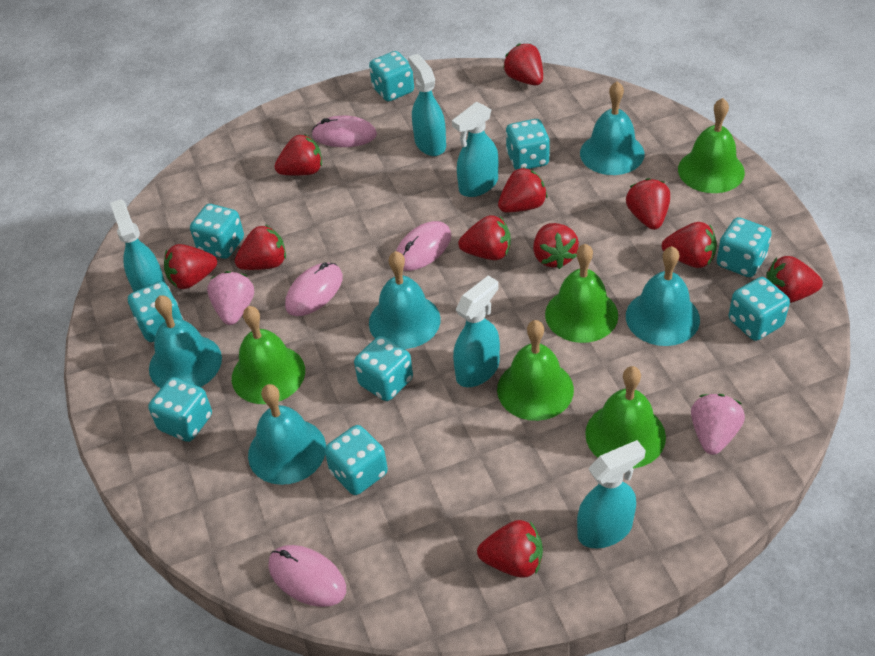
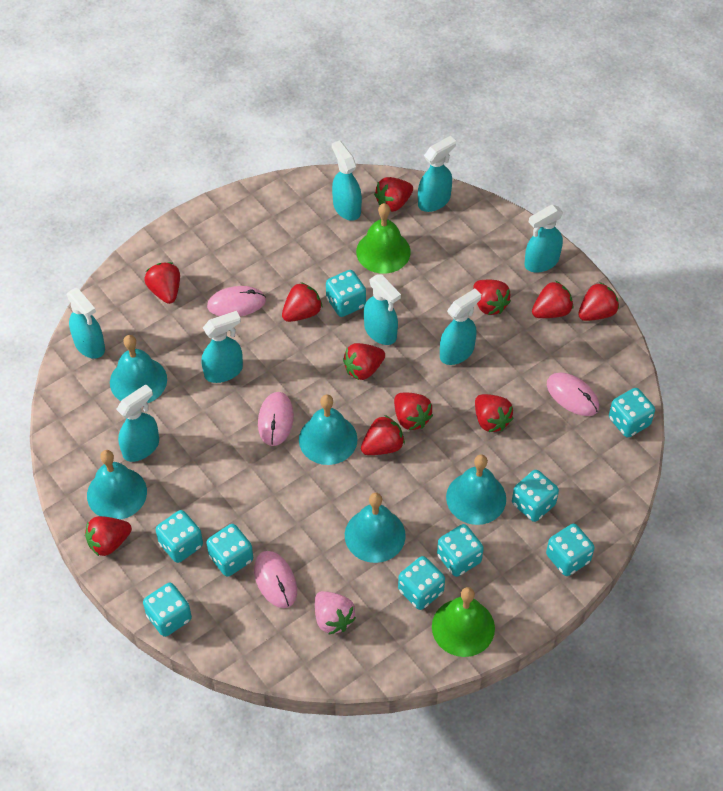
green bell: 5 -> 2
pink strawberry: 2 -> 1
turquoise spray bottle: 5 -> 8

